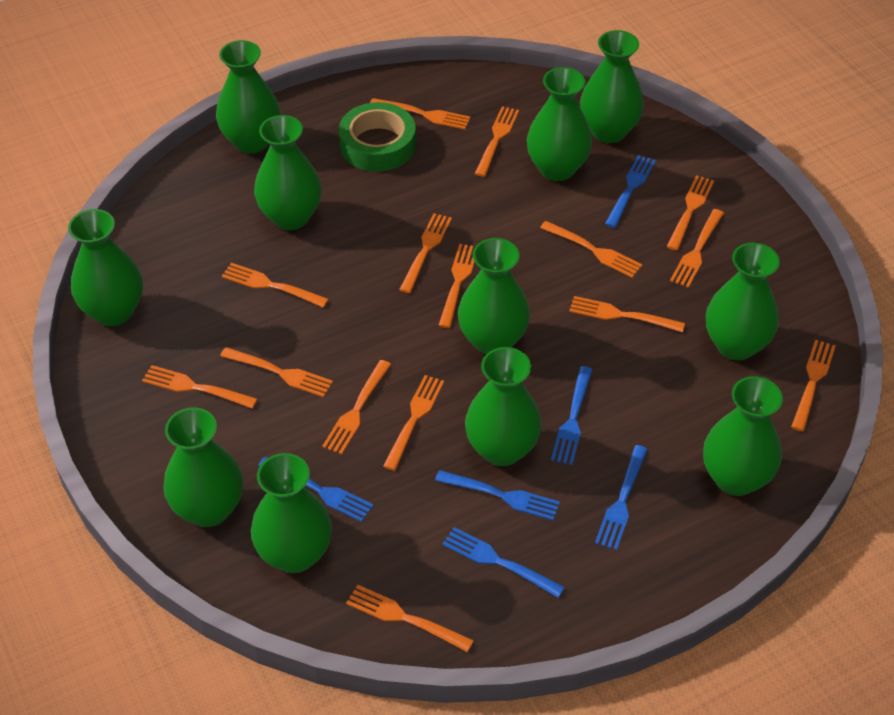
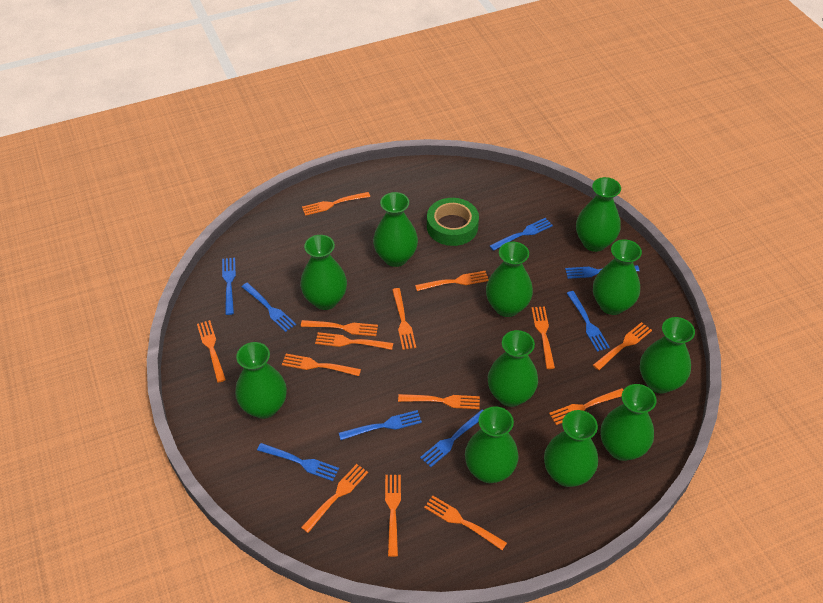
blue fork: 6 -> 8
orange fork: 15 -> 14

